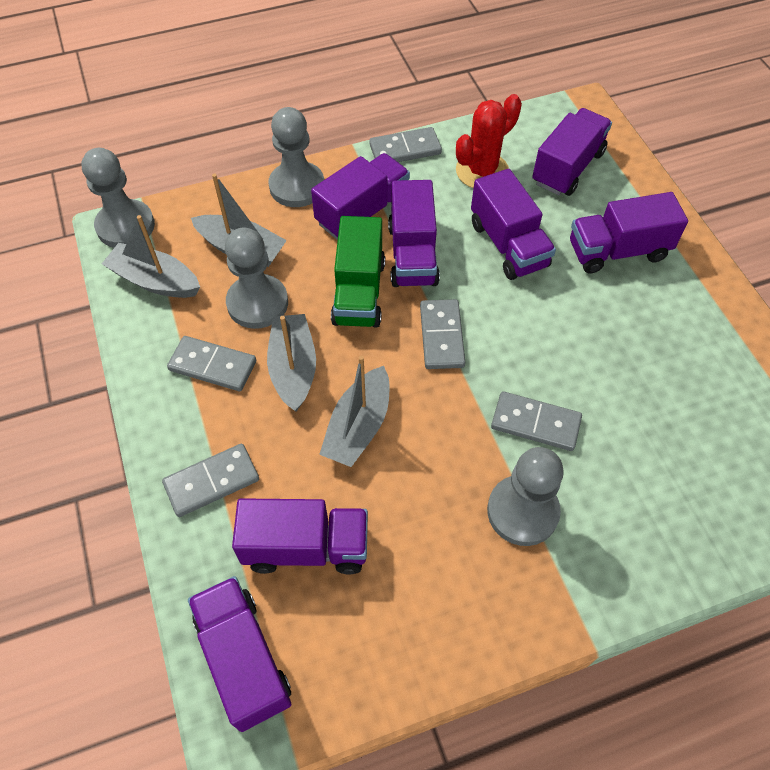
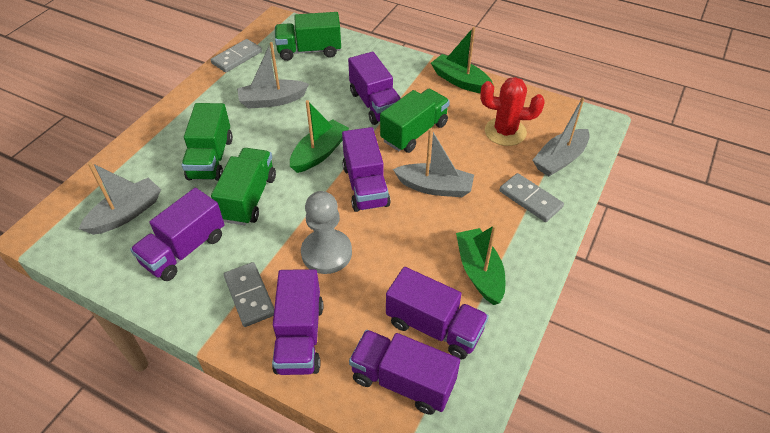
green boat: 0 -> 3
green truck: 1 -> 4
grey domino: 5 -> 3
grey pawn: 4 -> 1
purple truck: 7 -> 6

